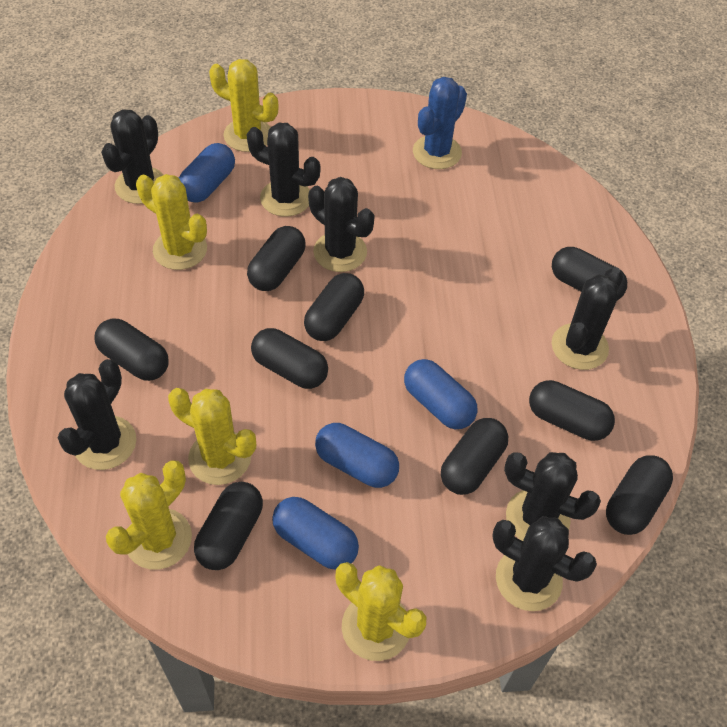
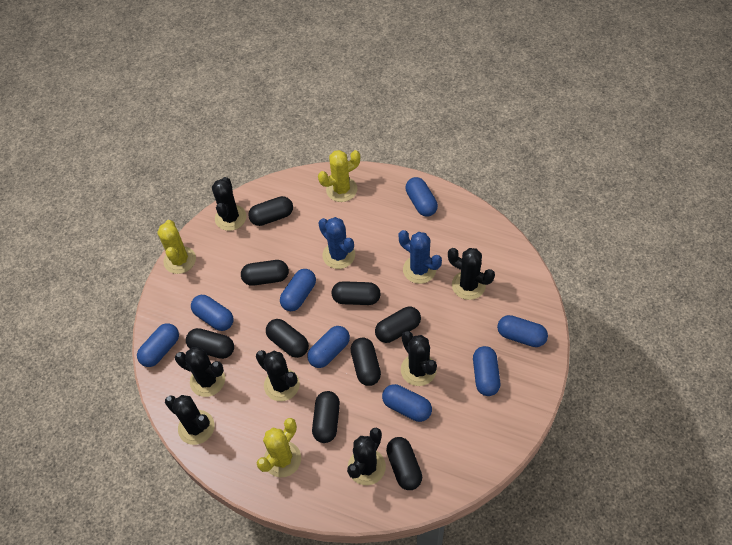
blue cactus: 1 -> 2
blue capsule: 4 -> 8
yellow cactus: 5 -> 3

